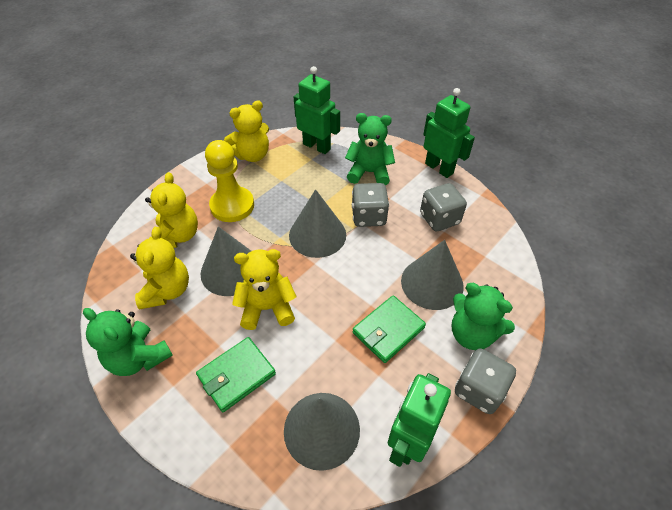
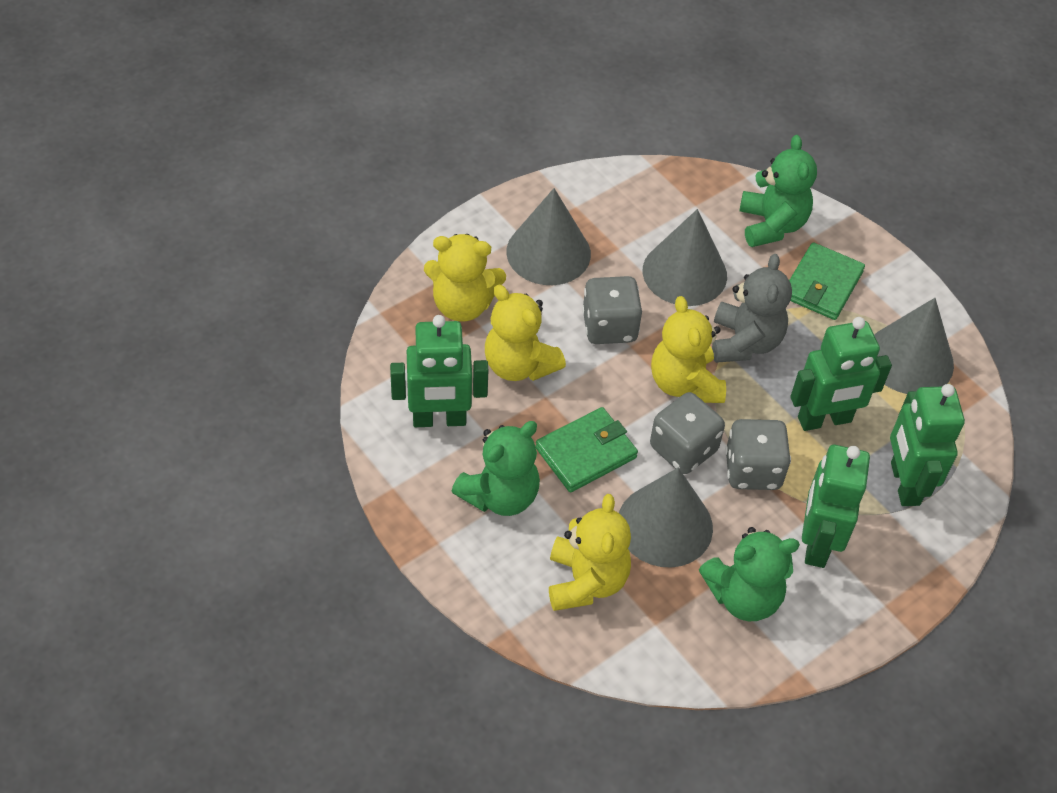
green robot: 3 -> 4
grey teddy bear: 0 -> 1
yellow pawn: 1 -> 0

